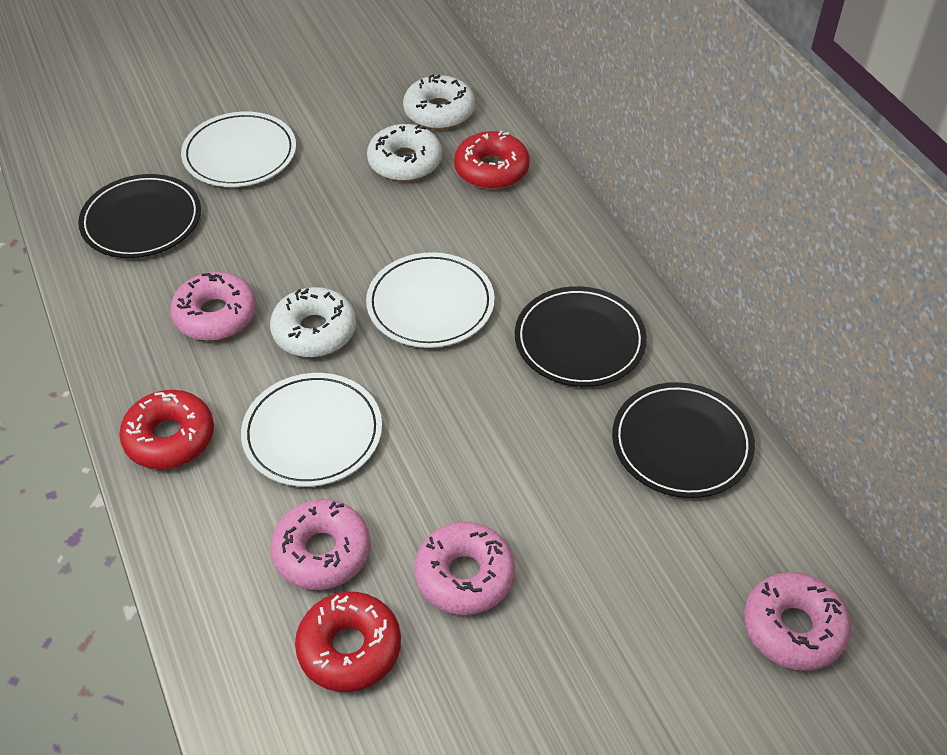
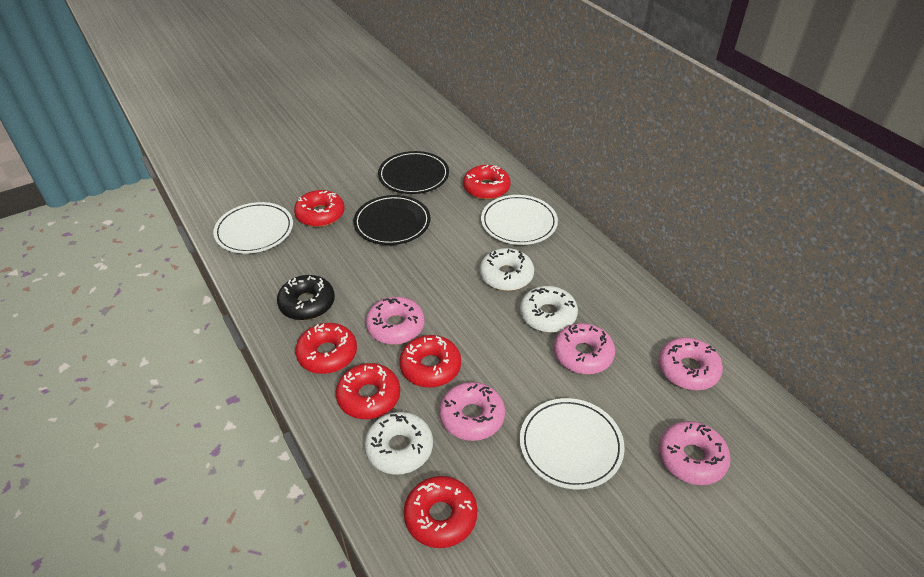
black donut: 0 -> 1
black plate: 3 -> 2
pink donut: 4 -> 5
red donut: 3 -> 6

